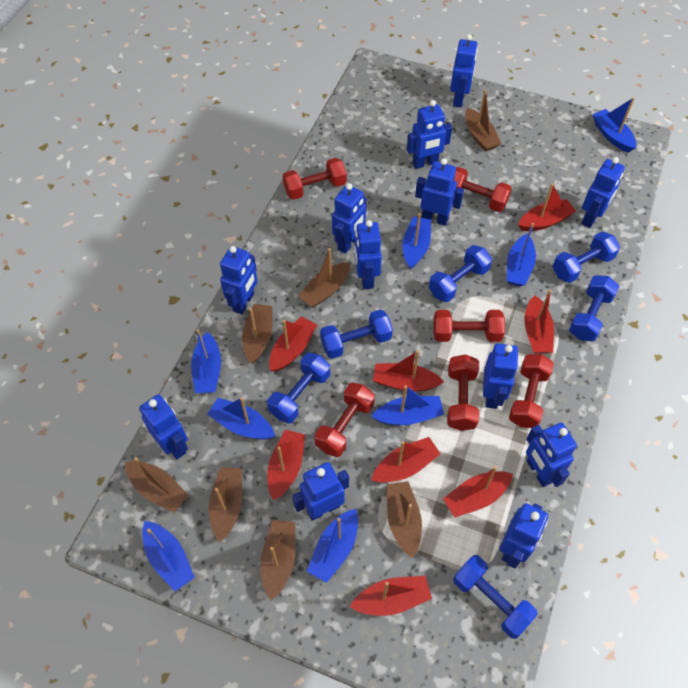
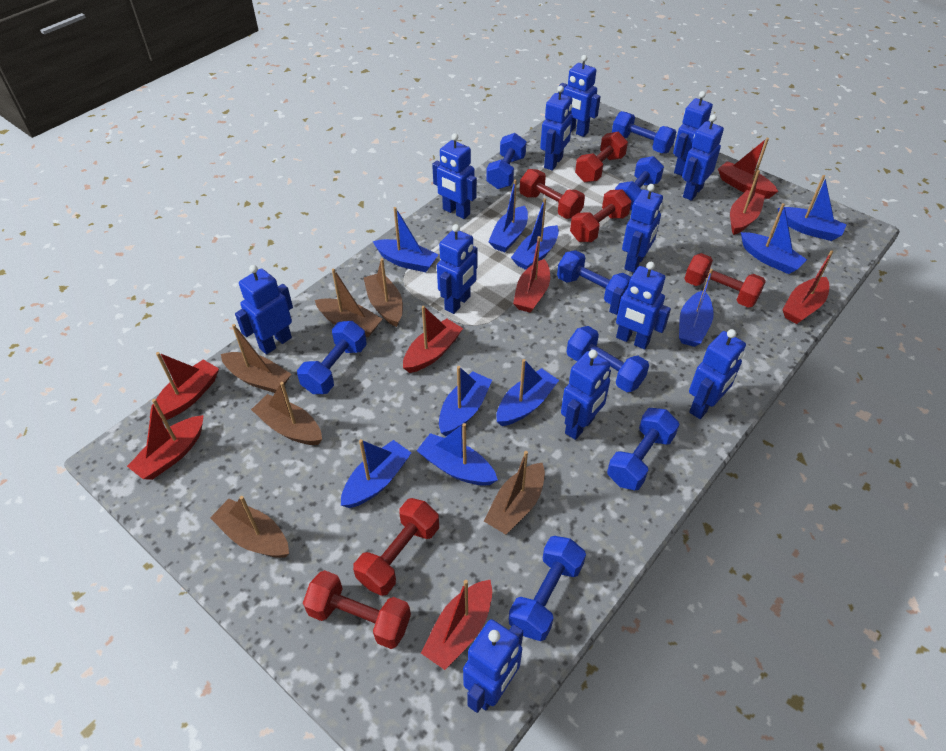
blue boat: 8 -> 10
blue dumbbell: 6 -> 8
brown boat: 7 -> 6

